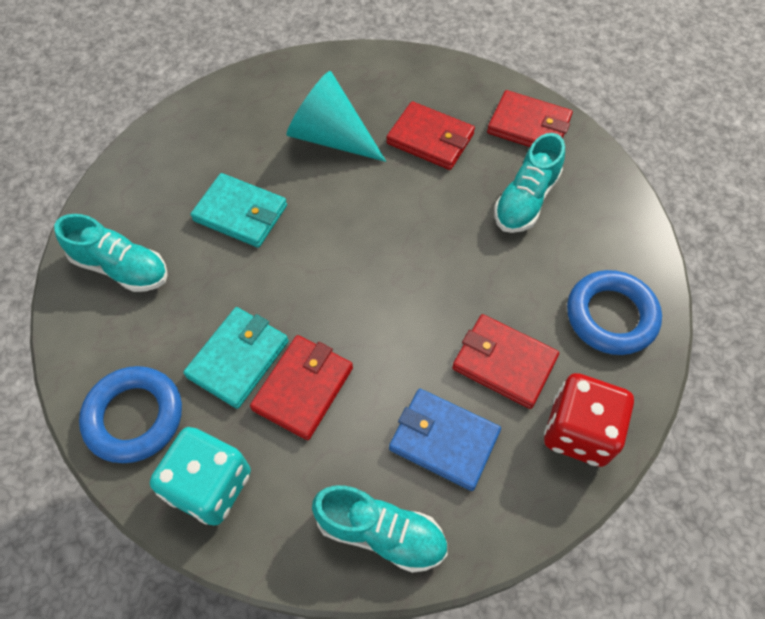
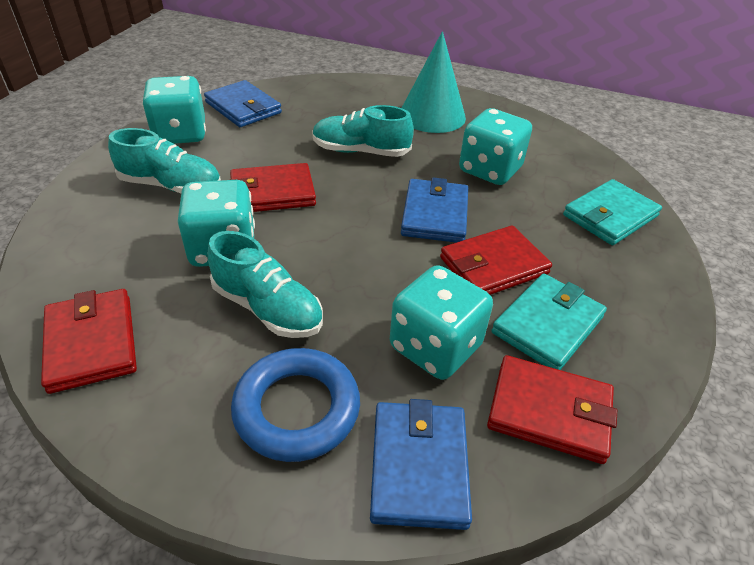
blue ring: 2 -> 1
blue wallet: 1 -> 3
red dice: 1 -> 0
turquoise dice: 1 -> 4

